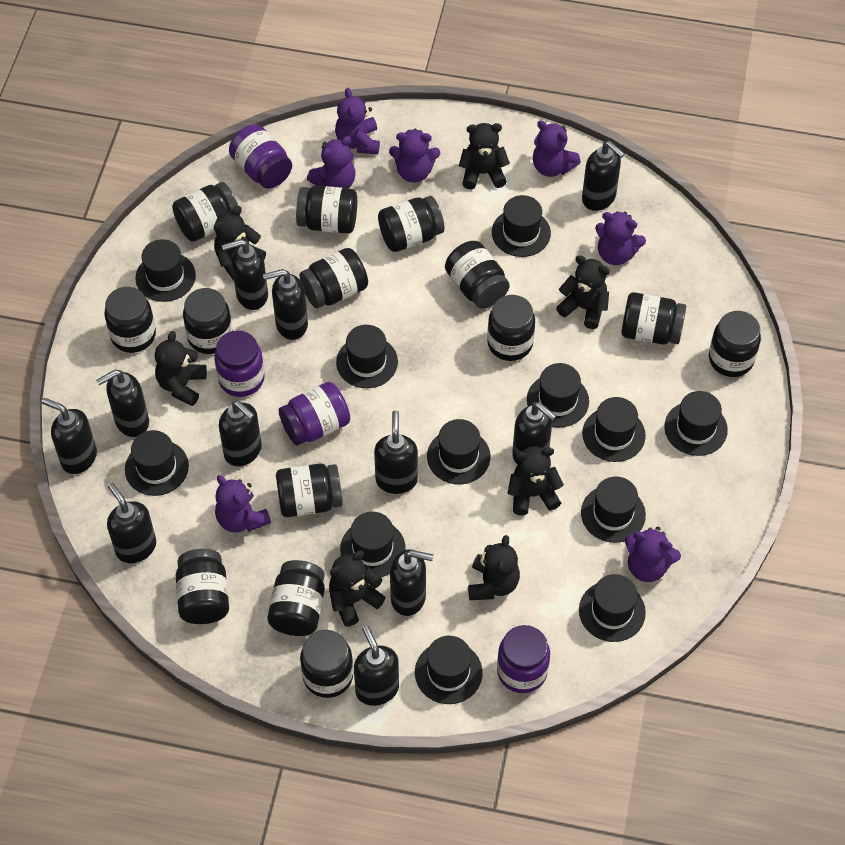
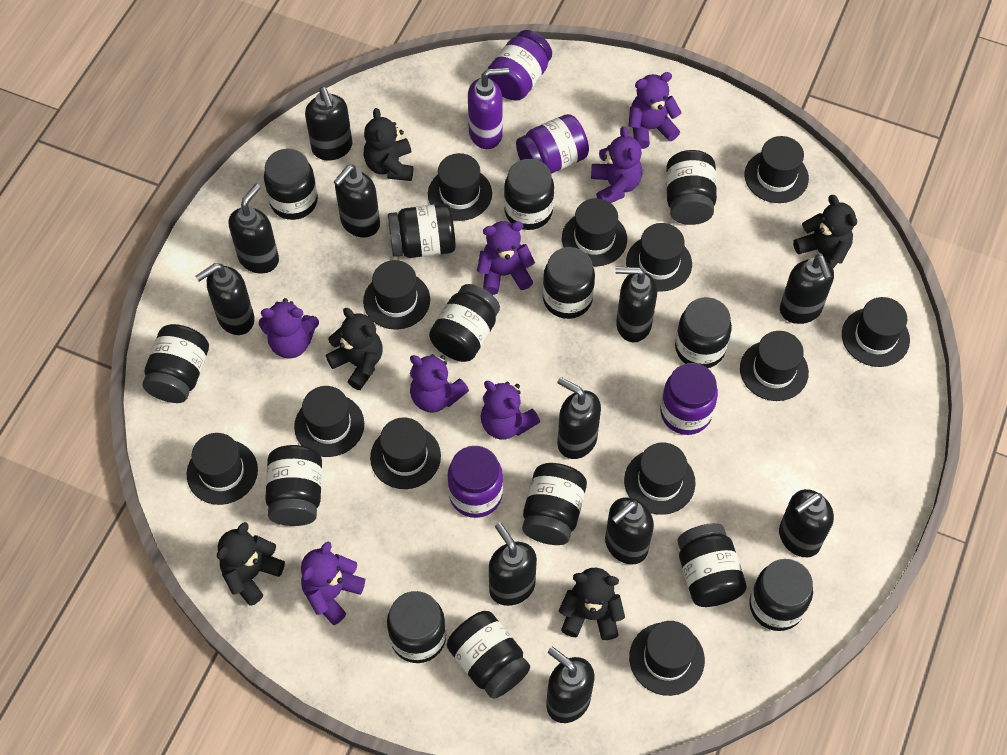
black teddy bear: 7 -> 5
purple soap dispenser: 0 -> 1

